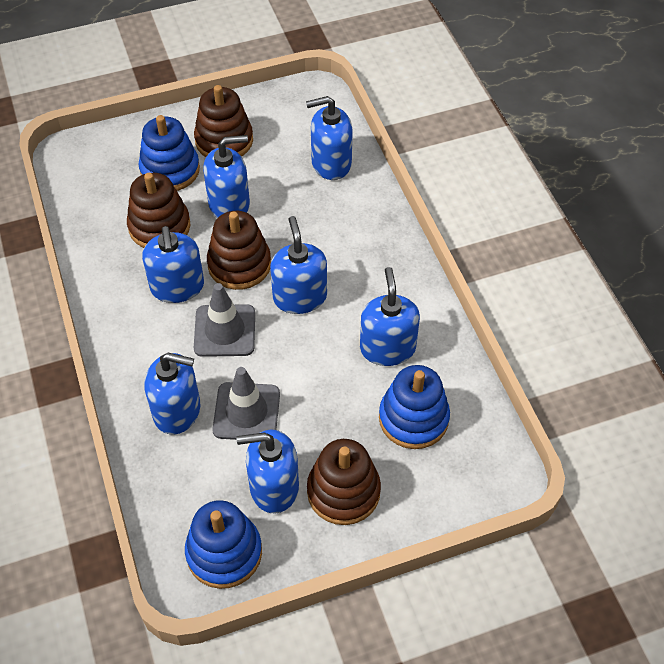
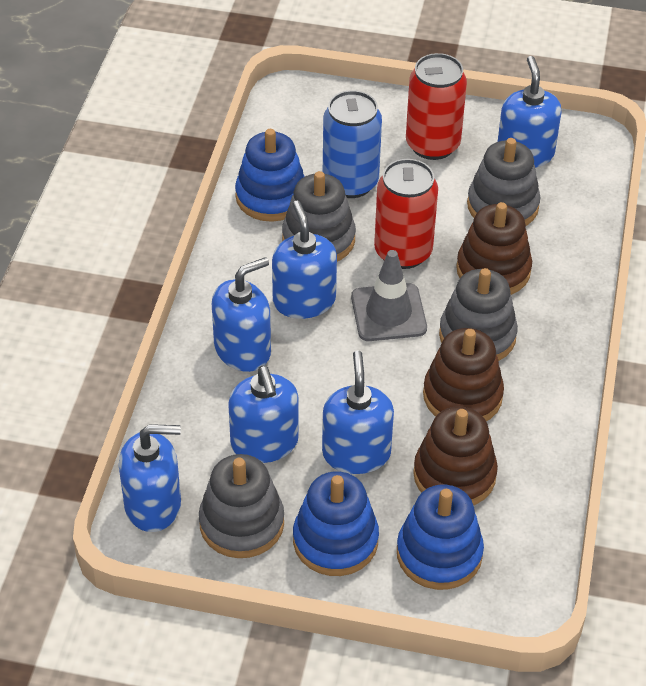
blue can: 0 -> 1
blue soap dispenser: 7 -> 6
brown stacking toy: 4 -> 3
grey stacking toy: 0 -> 4
grey traffic cone: 2 -> 1
red can: 0 -> 2

